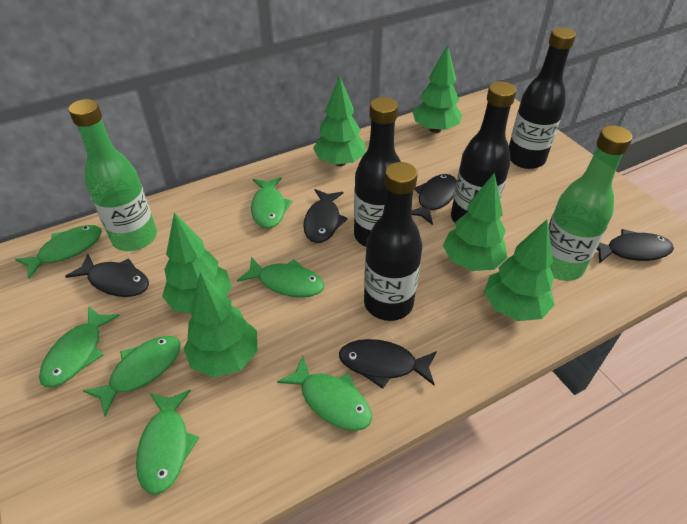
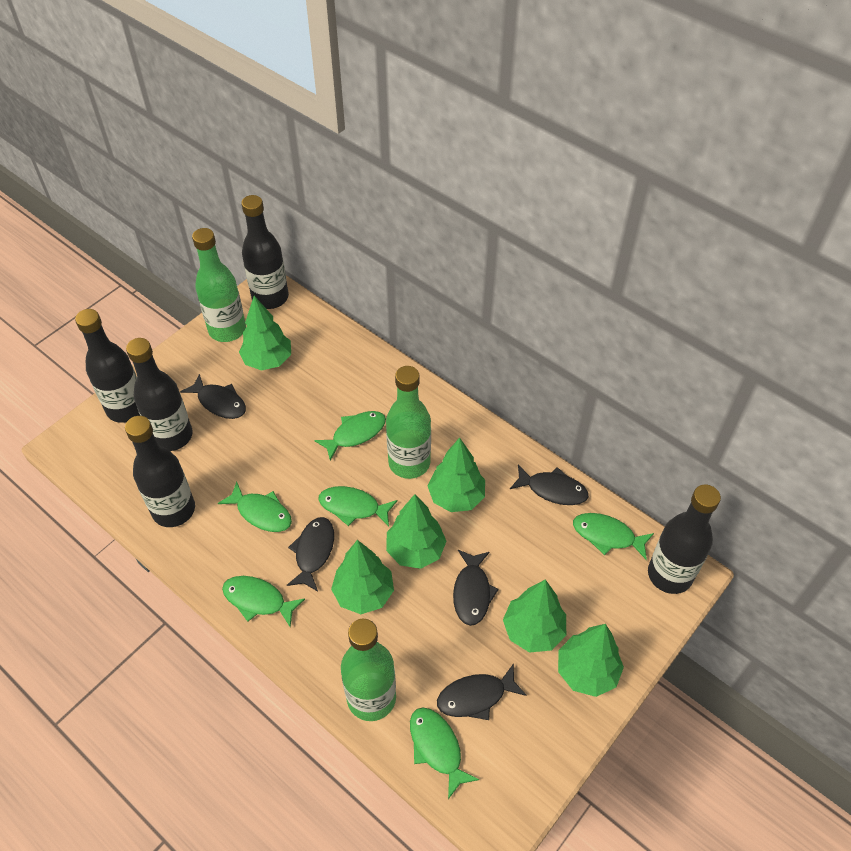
black bottle: 4 -> 5
green bottle: 2 -> 3
green fish: 7 -> 6

